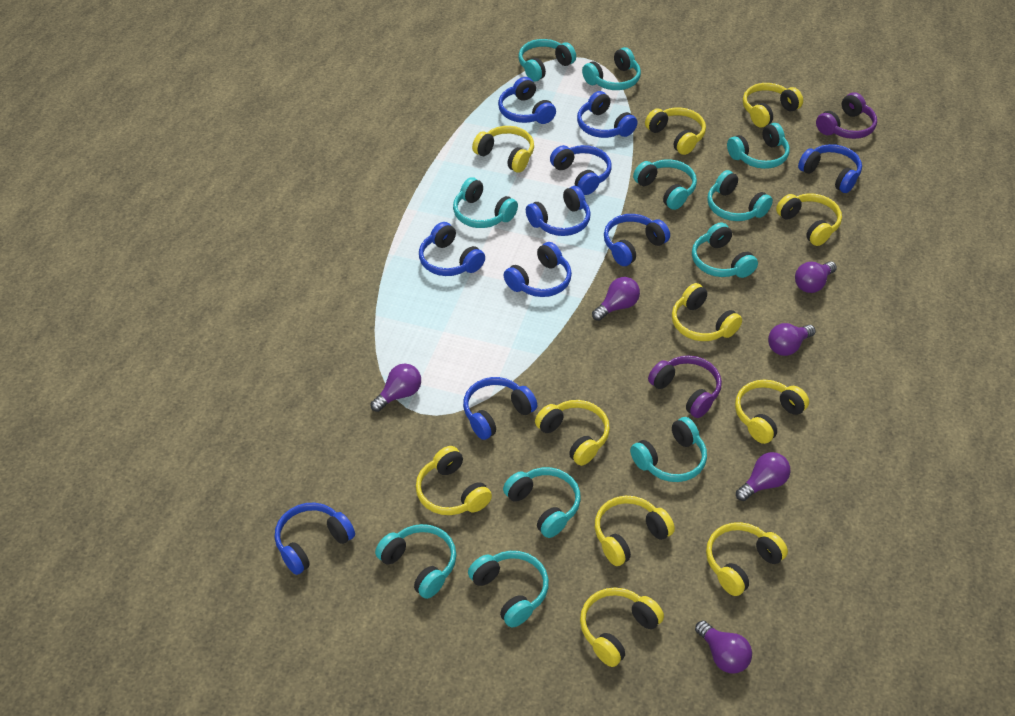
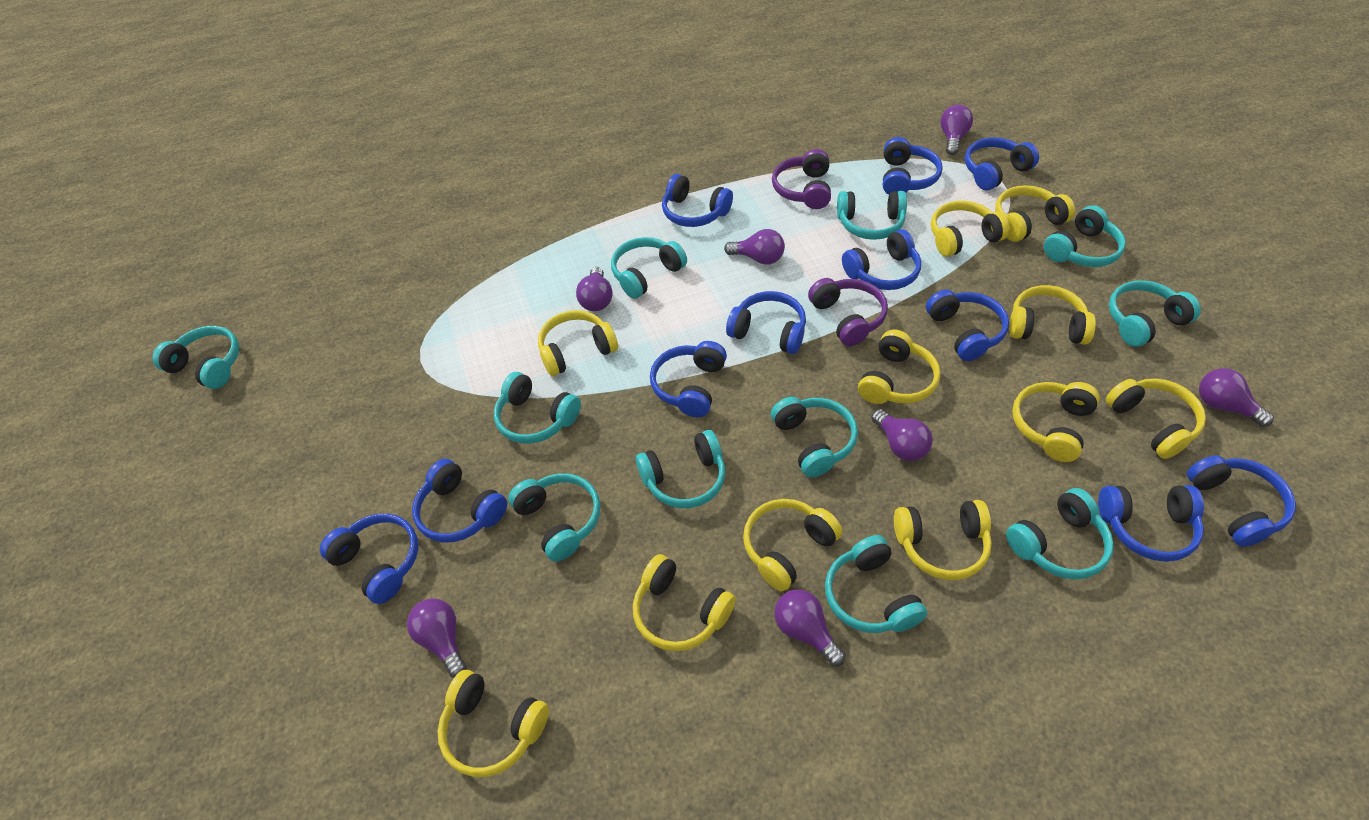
blue headphones: 10 -> 11
purple light bulb: 6 -> 7

